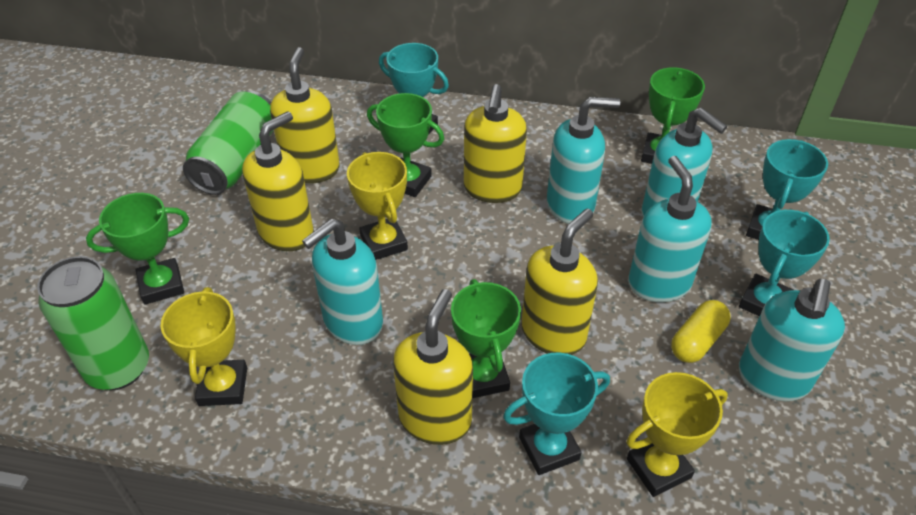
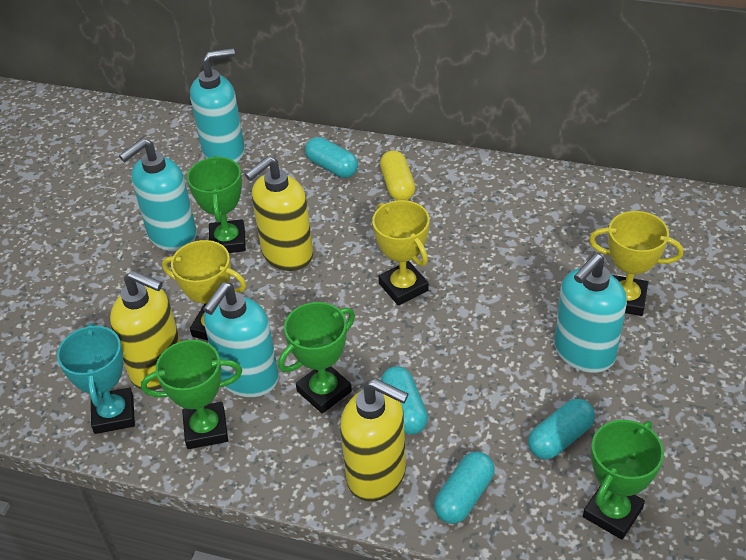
green can: 2 -> 0
turquoise capsule: 0 -> 4
turquoise soap dispenser: 5 -> 4
turquoise trophy: 4 -> 1
yellow soap dispenser: 5 -> 3

